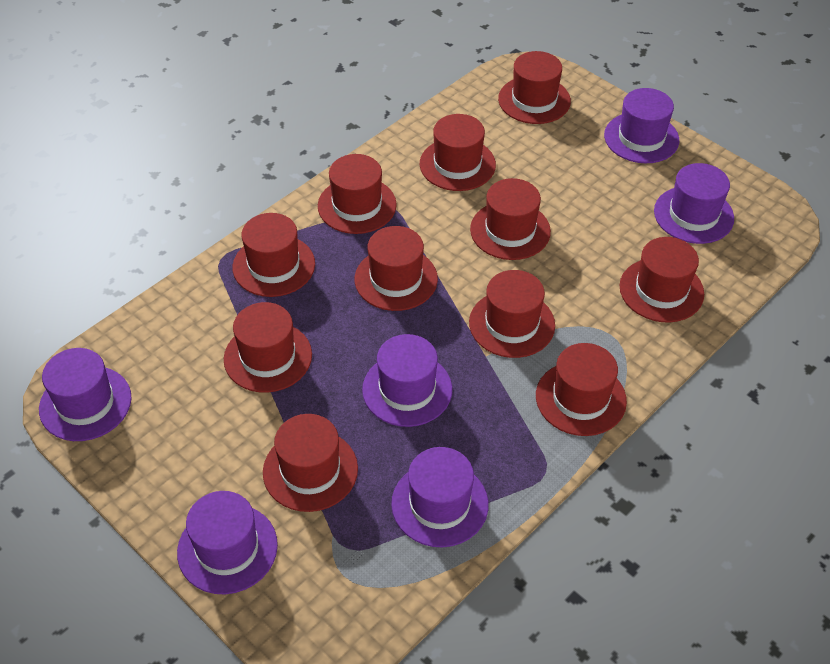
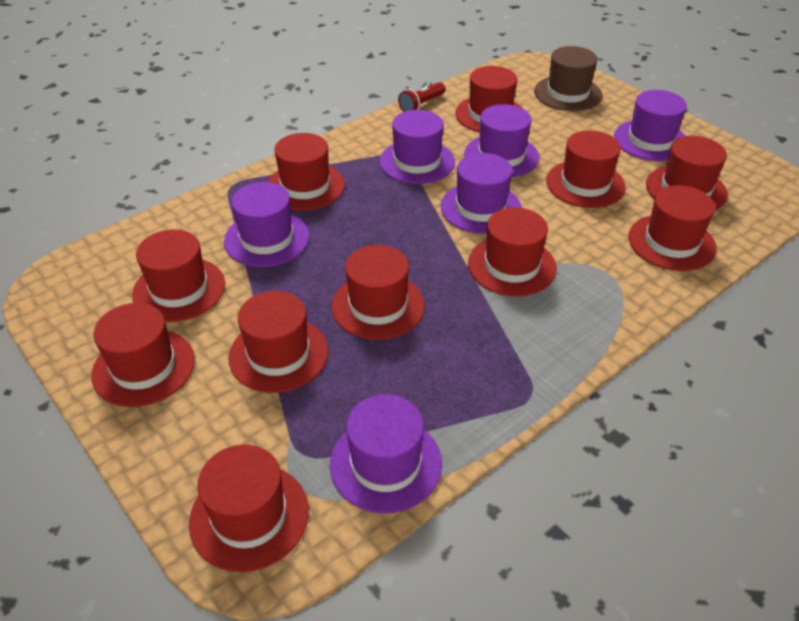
brown hat: 0 -> 1
red flashlight: 0 -> 1

